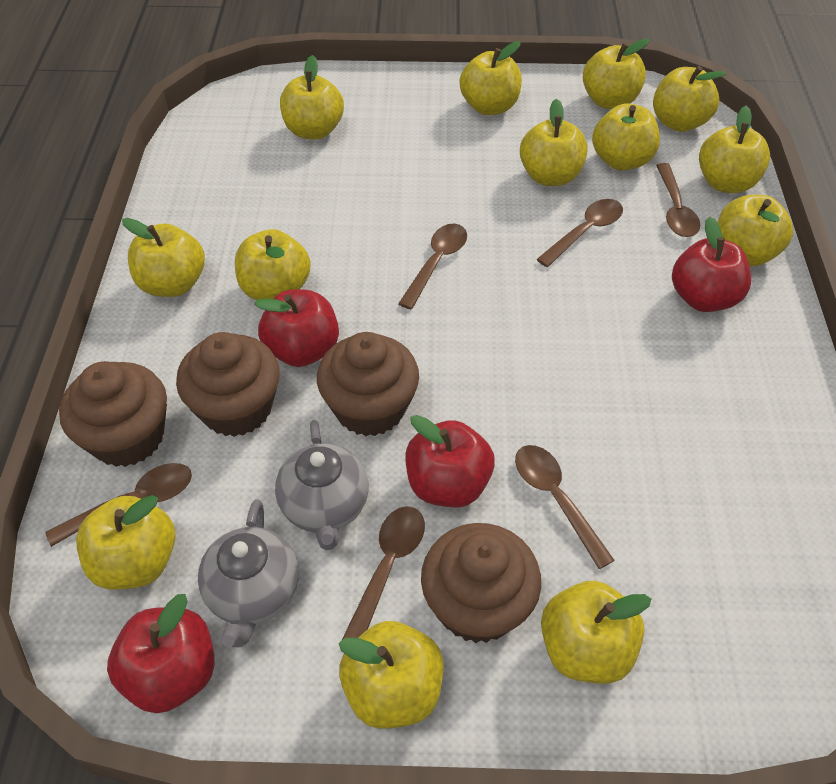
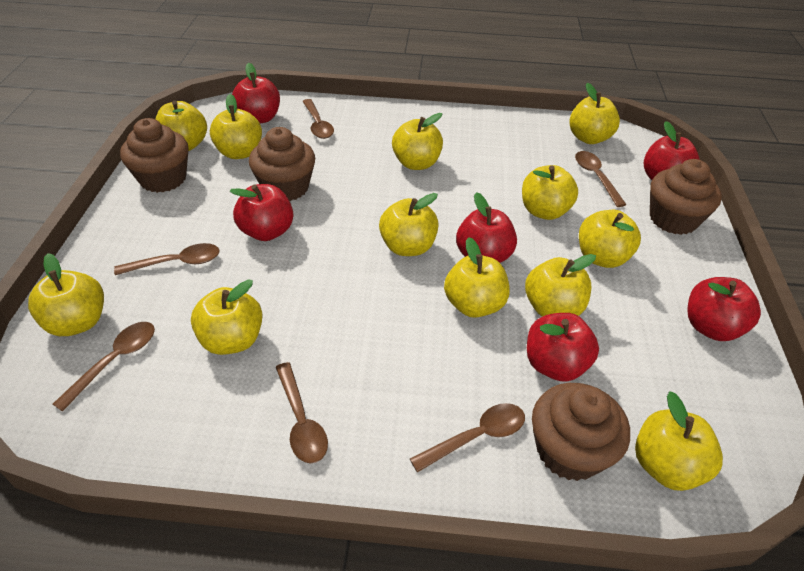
grey teapot: 2 -> 0
red apple: 4 -> 6
yellow apple: 13 -> 12

